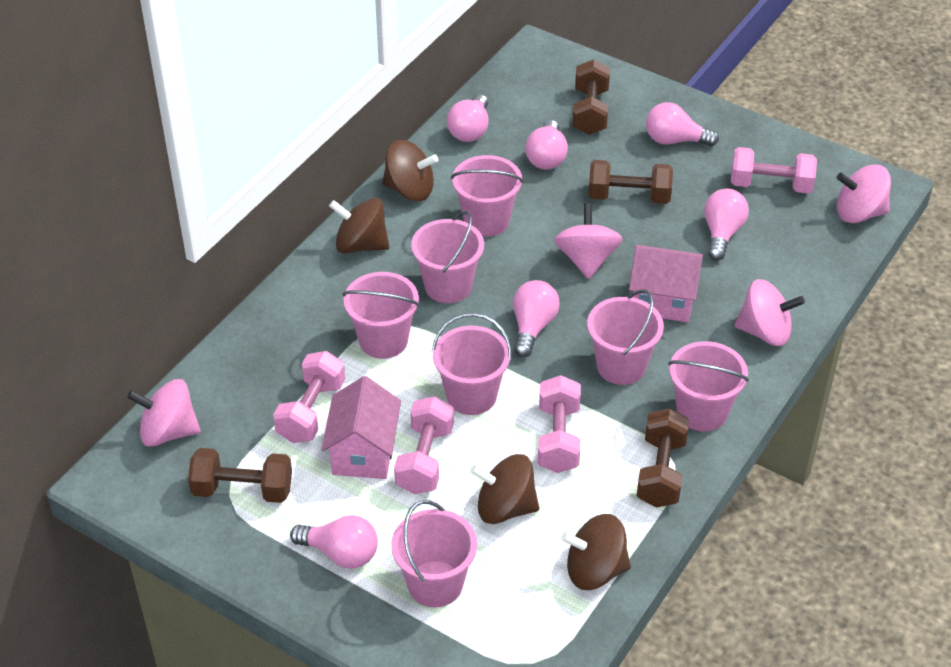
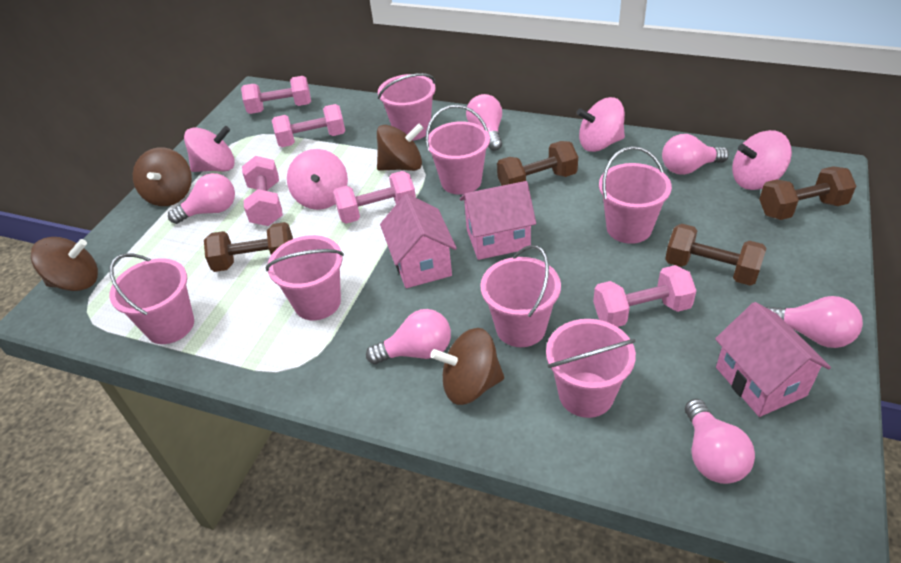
pink dumbbell: 4 -> 5
pink house: 2 -> 3

